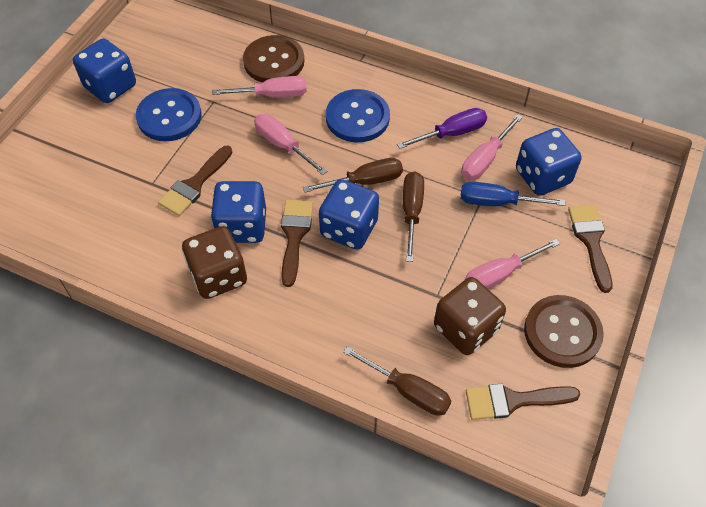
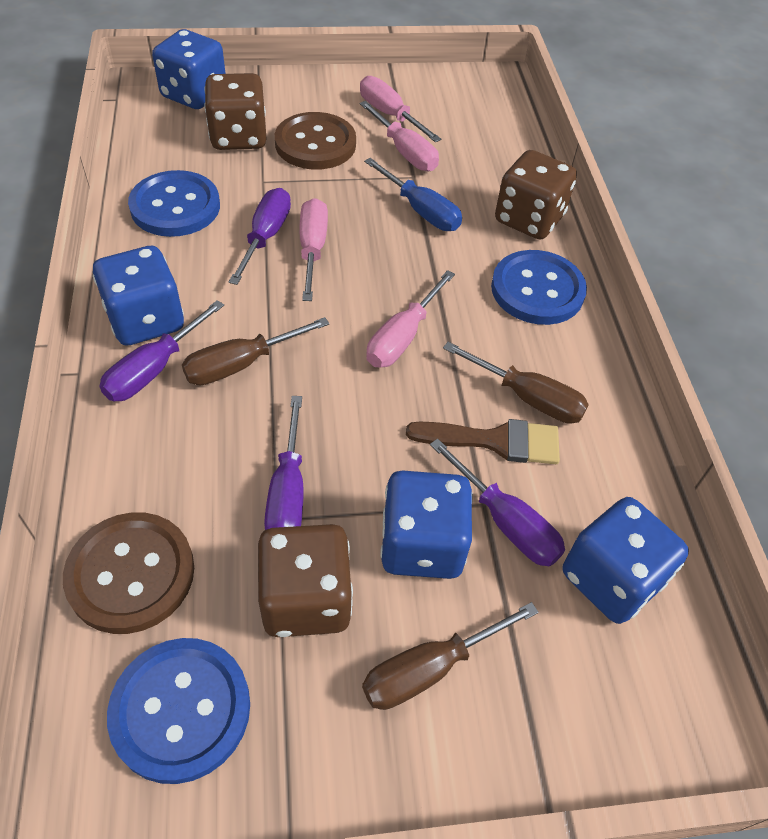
blue button: 2 -> 3
brown brush: 4 -> 1
brown dice: 2 -> 3
purple screwdriver: 1 -> 4

